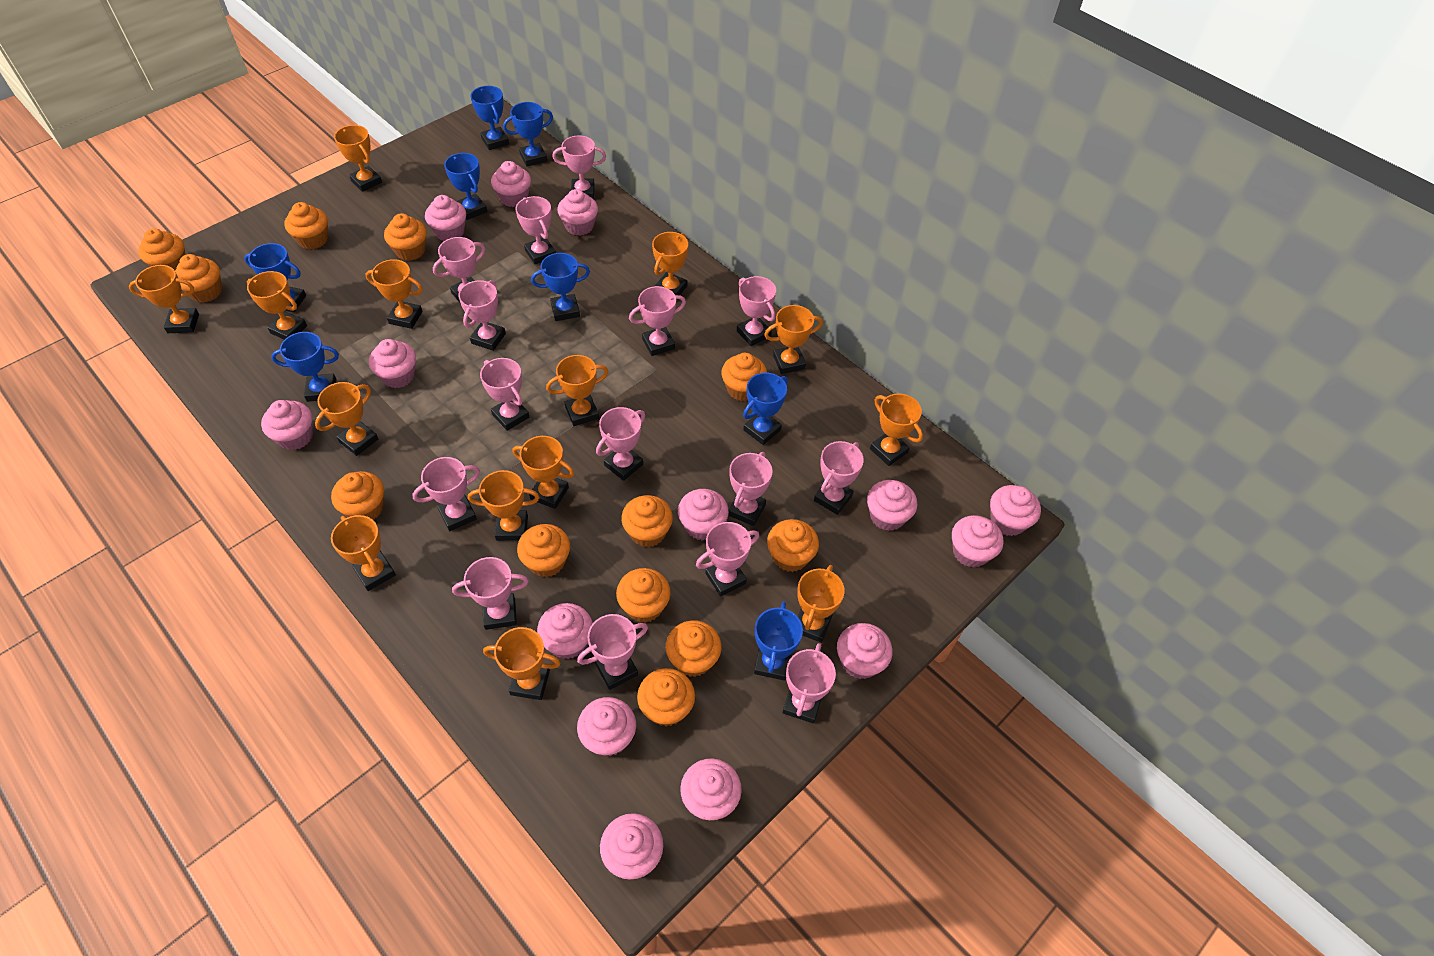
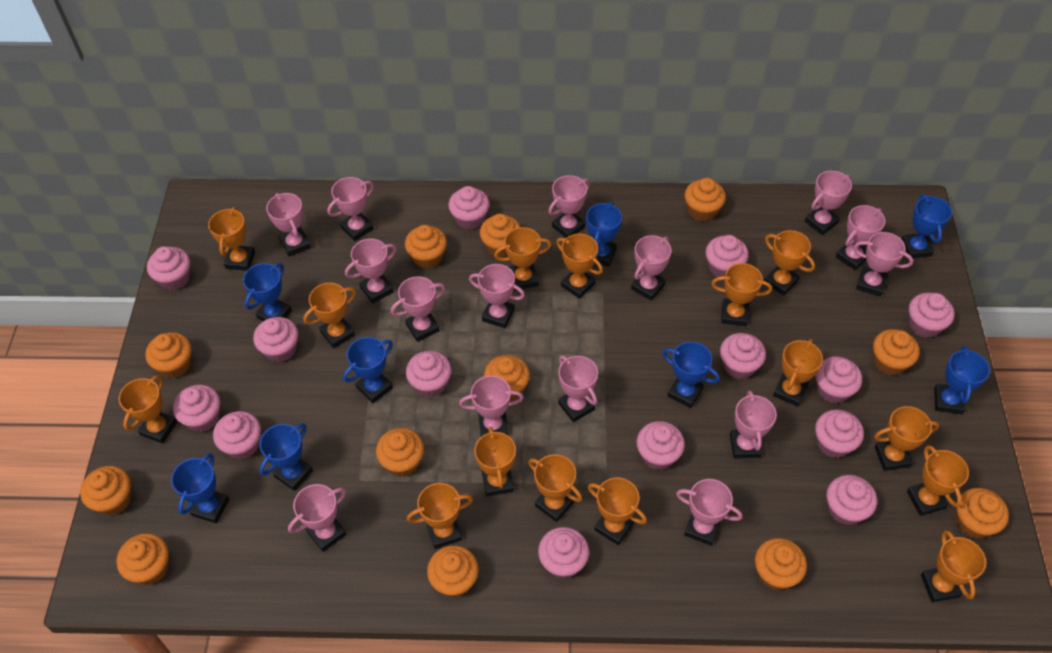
orange trophy: 14 -> 15

